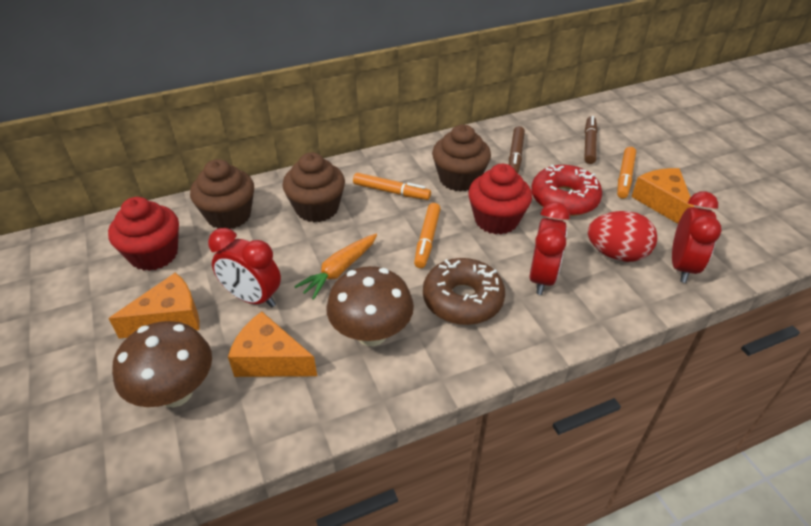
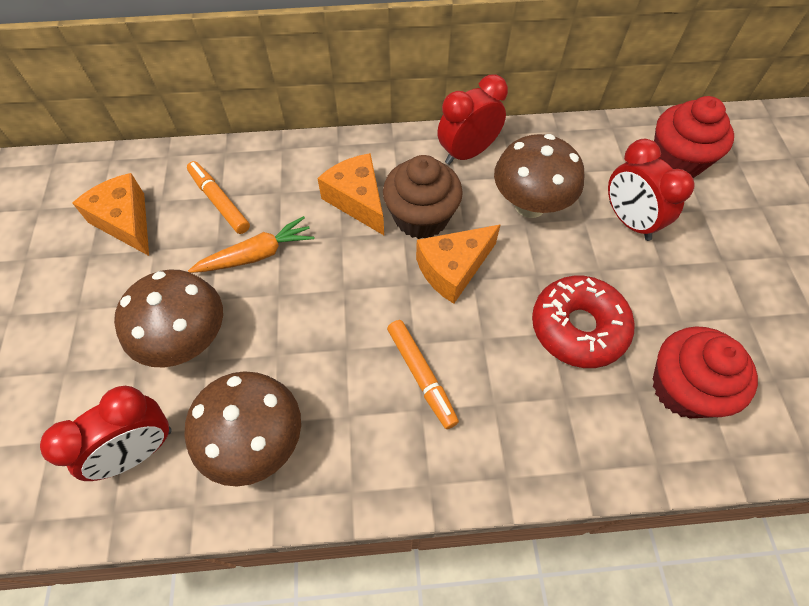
brown cupcake: 3 -> 1
brown donut: 1 -> 0
brown marker: 2 -> 0
brown mushroom: 2 -> 3
orange marker: 3 -> 2
red egg: 1 -> 0

